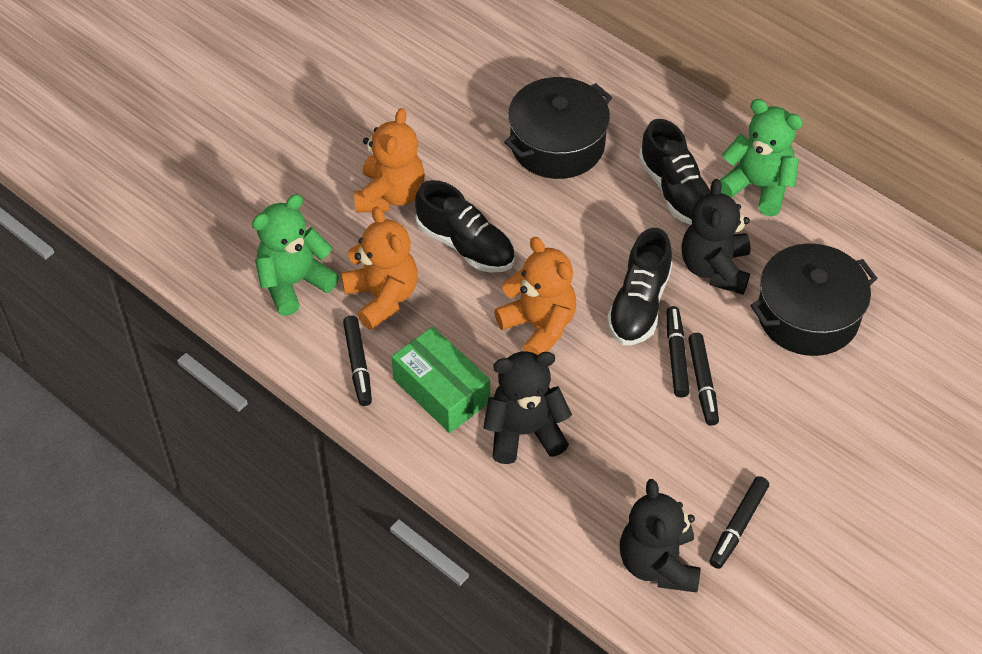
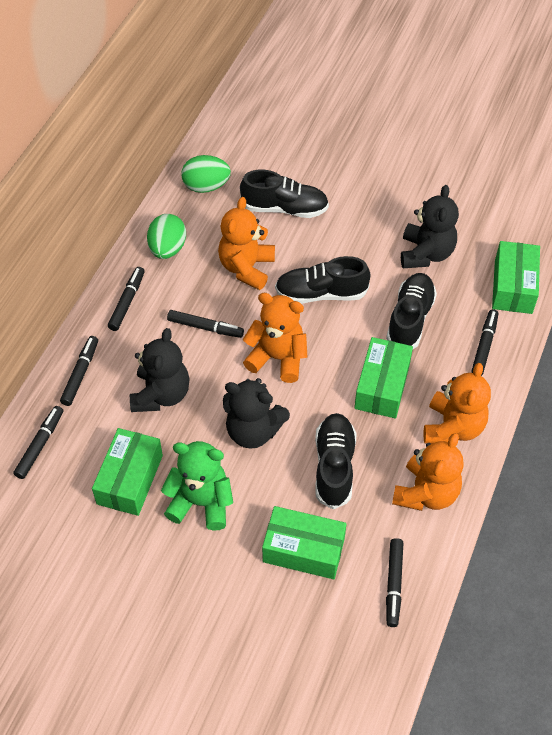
black marker: 4 -> 6
black pot: 2 -> 0
black shoe: 3 -> 4
green box: 1 -> 4
green egg: 0 -> 2
green teddy bear: 2 -> 1
orange teddy bear: 3 -> 4

